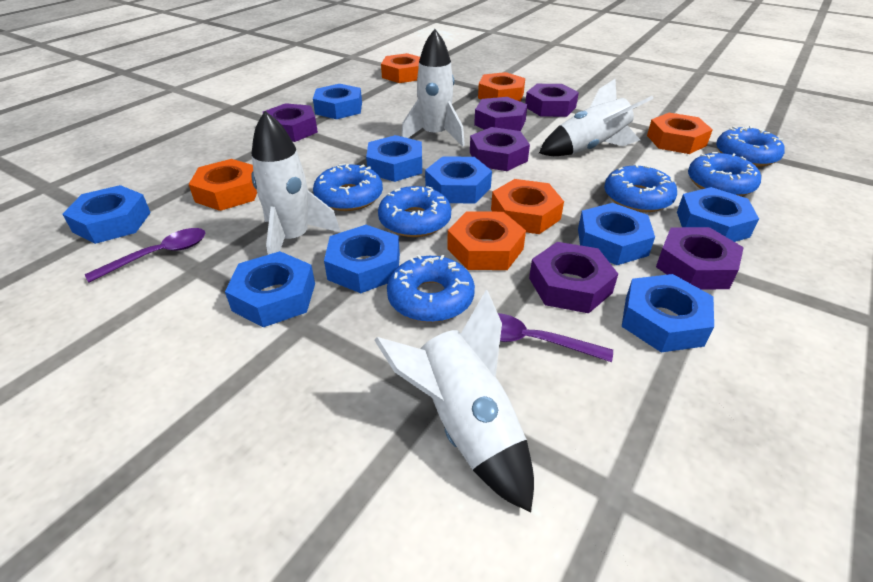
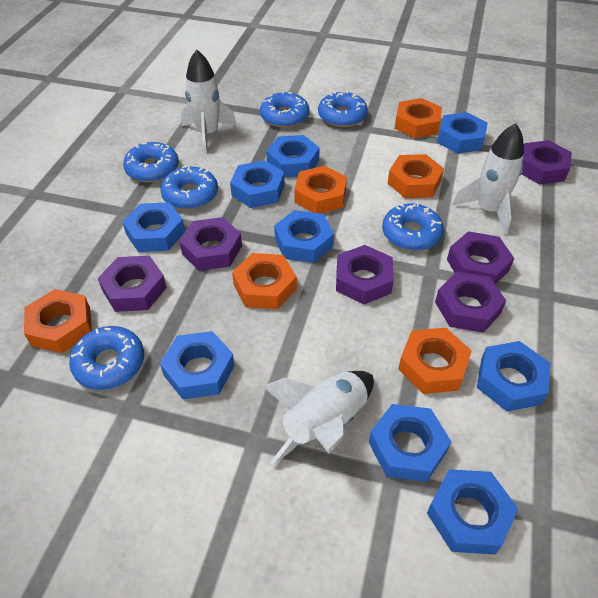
purple spoon: 2 -> 0
white rocket: 4 -> 3

